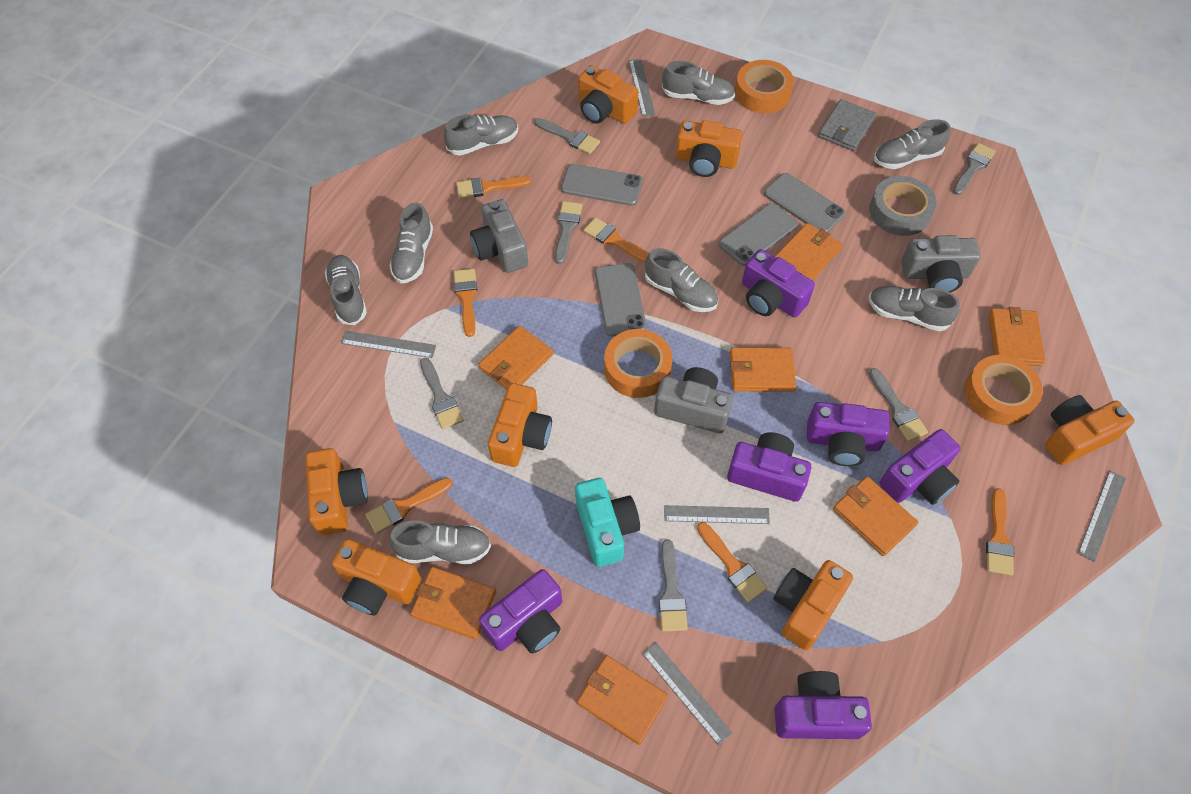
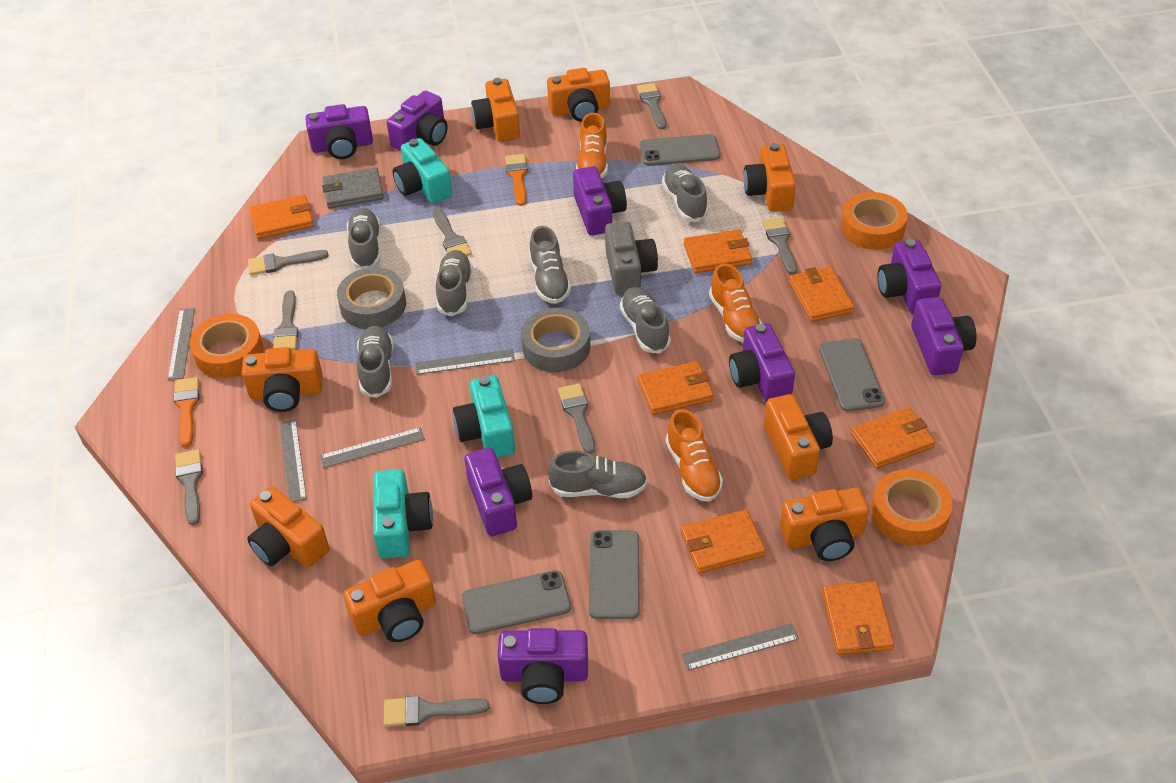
grey brush: 6 -> 8
grey camera: 3 -> 1
grey shoe: 8 -> 7
grey tape: 1 -> 2
orange brush: 6 -> 2
orange camera: 7 -> 8
orange shoe: 0 -> 3
purple camera: 6 -> 8
turquoise camera: 1 -> 3

